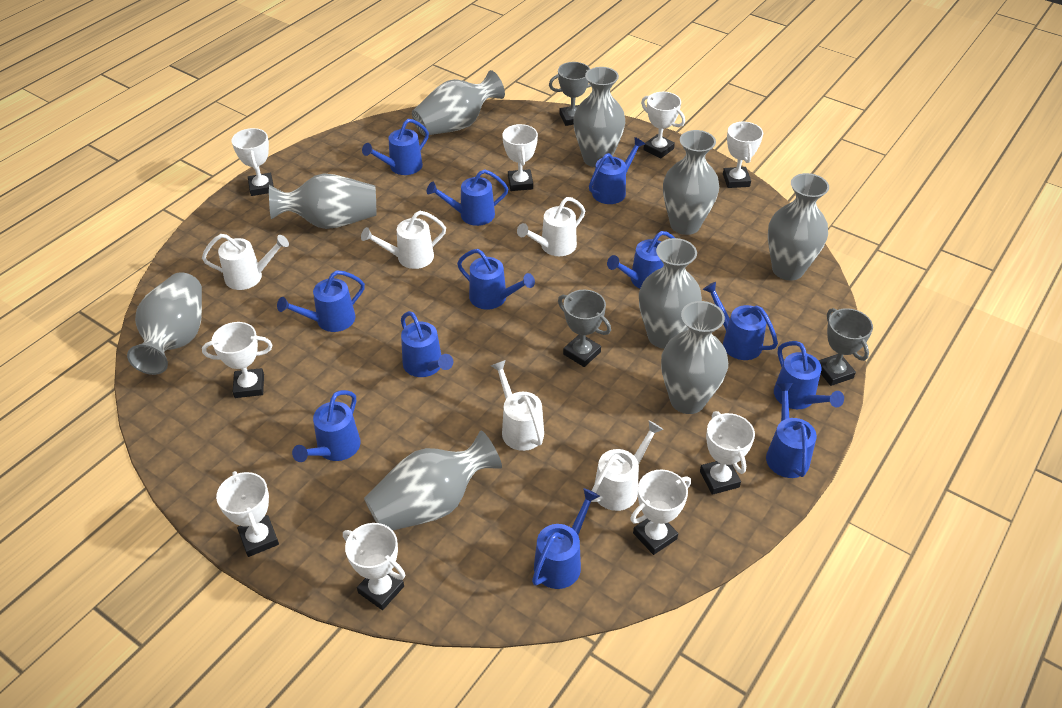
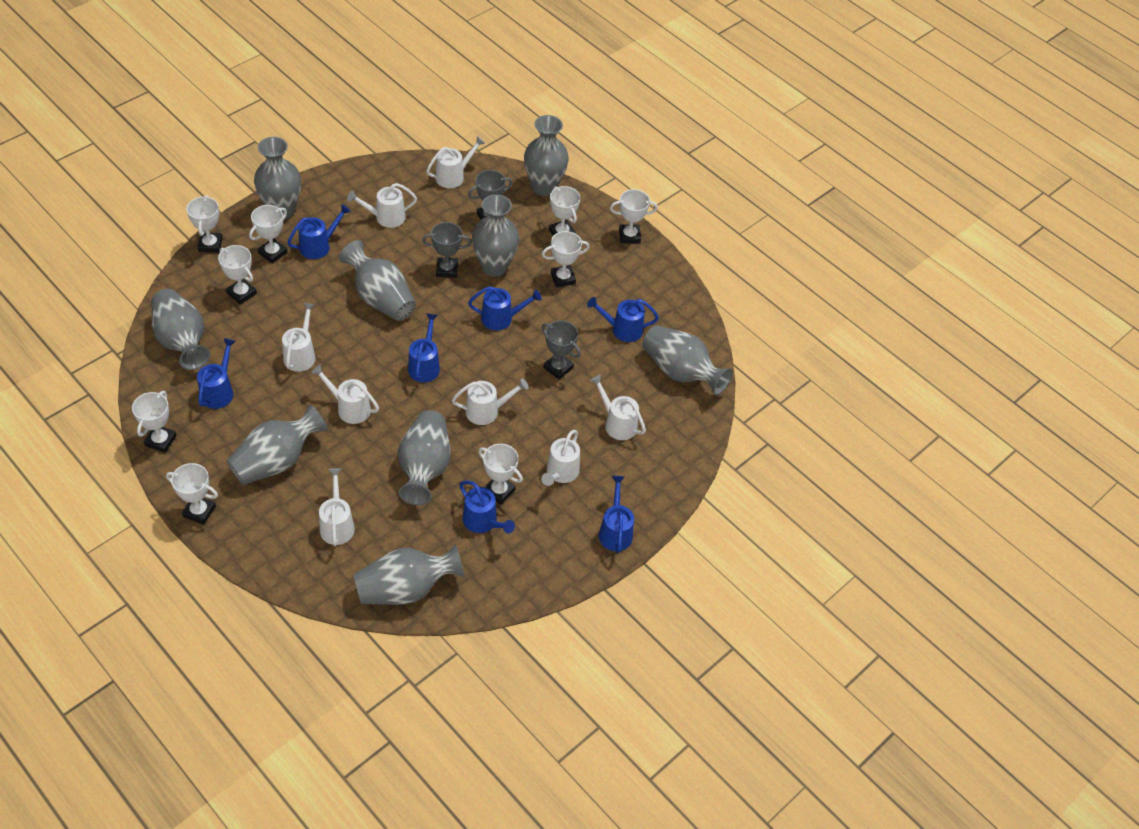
blue watering can: 12 -> 7
white watering can: 5 -> 8

